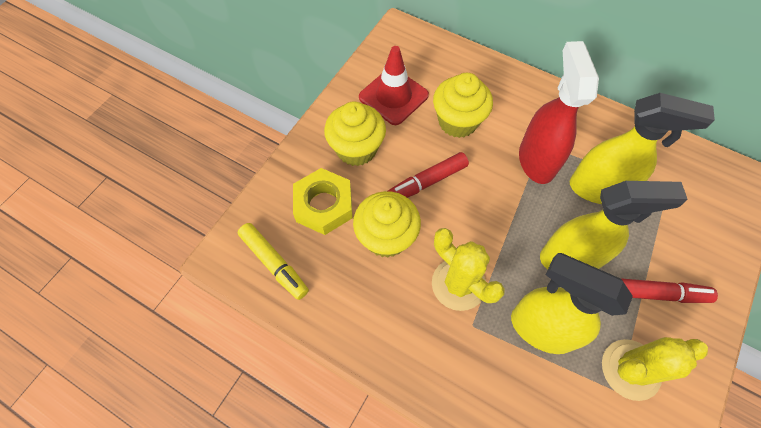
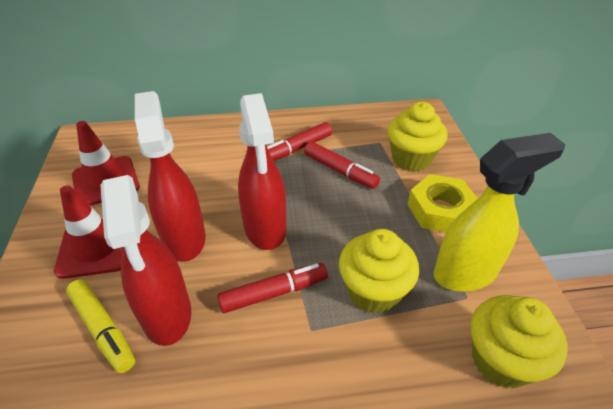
red marker: 2 -> 3
red spray bottle: 1 -> 3
red traffic cone: 1 -> 2
yellow cactus: 2 -> 0
yellow spray bottle: 3 -> 1

